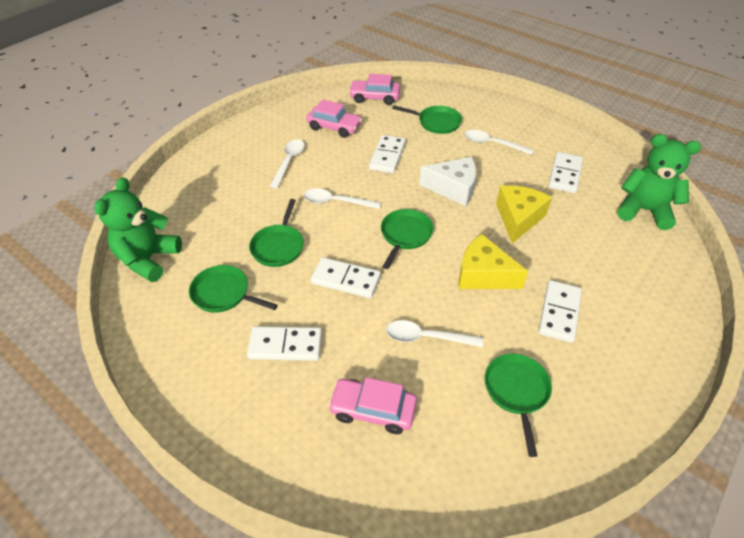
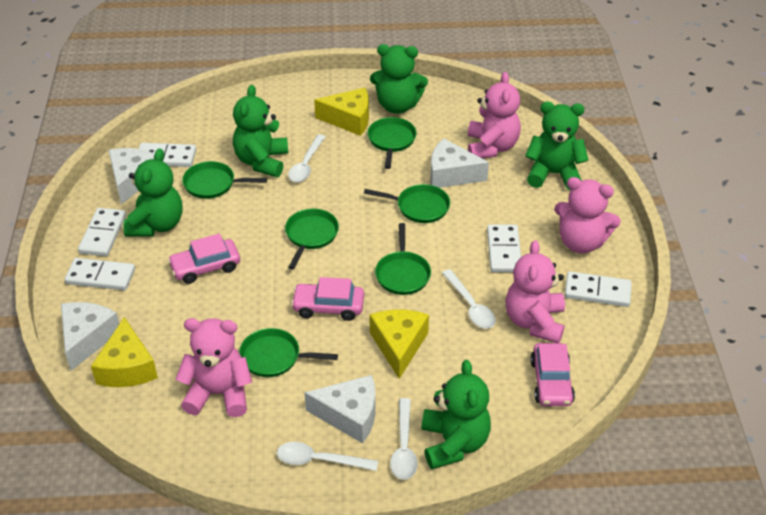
green pan: 5 -> 6
green teddy bear: 2 -> 5
pink teddy bear: 0 -> 4
white cheese: 1 -> 4
yellow cheese: 2 -> 3

